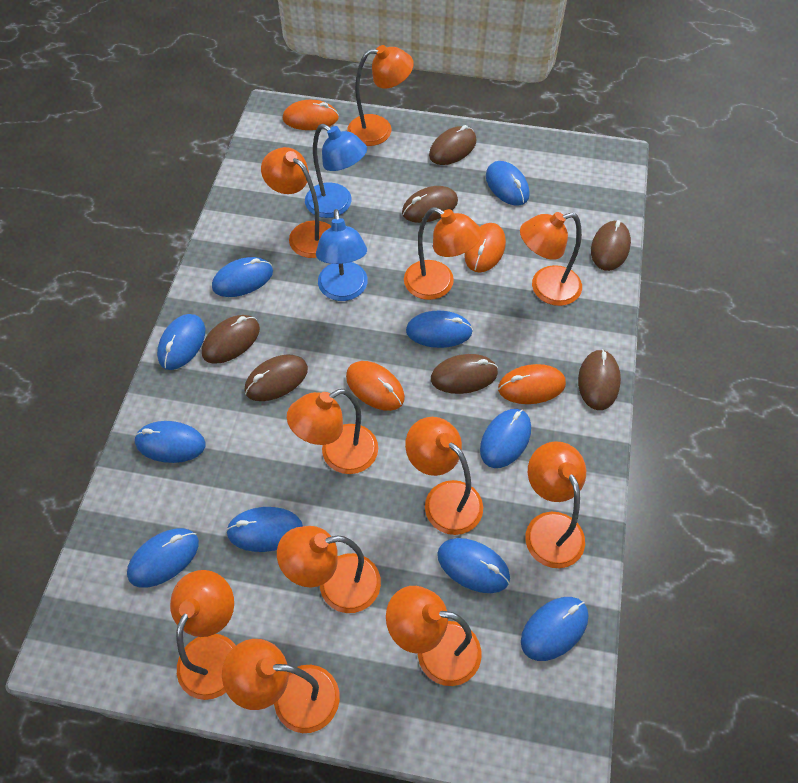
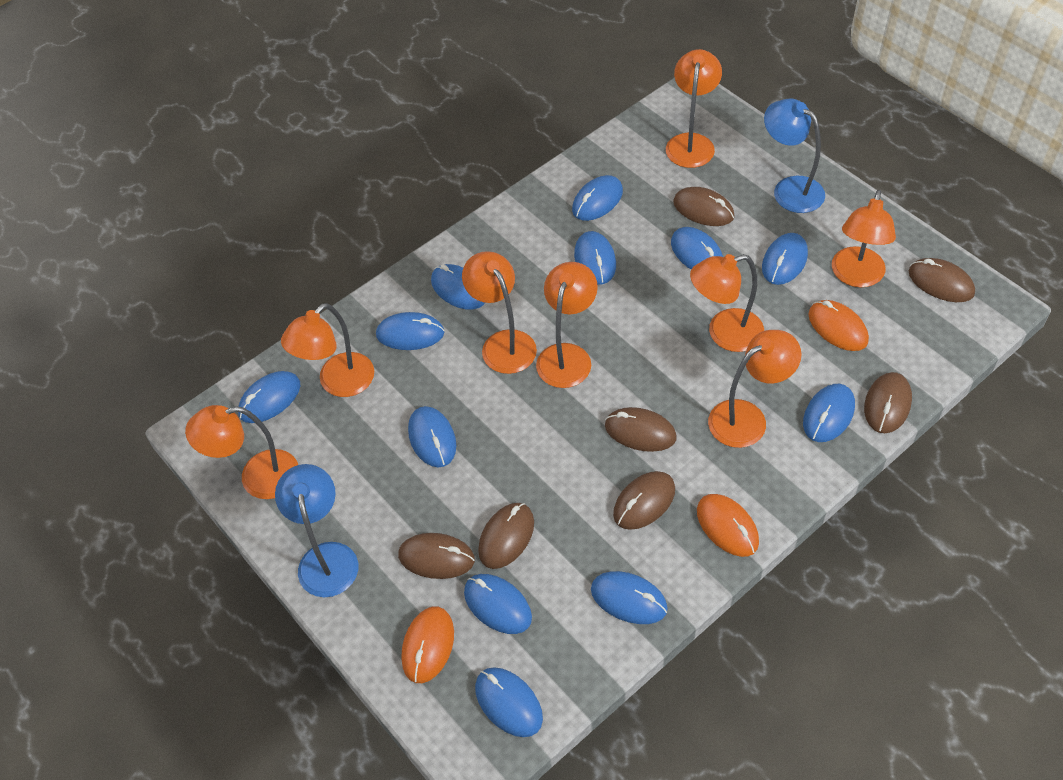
blue mouse: 10 -> 12
orange lamp: 11 -> 8
orange mouse: 4 -> 3

